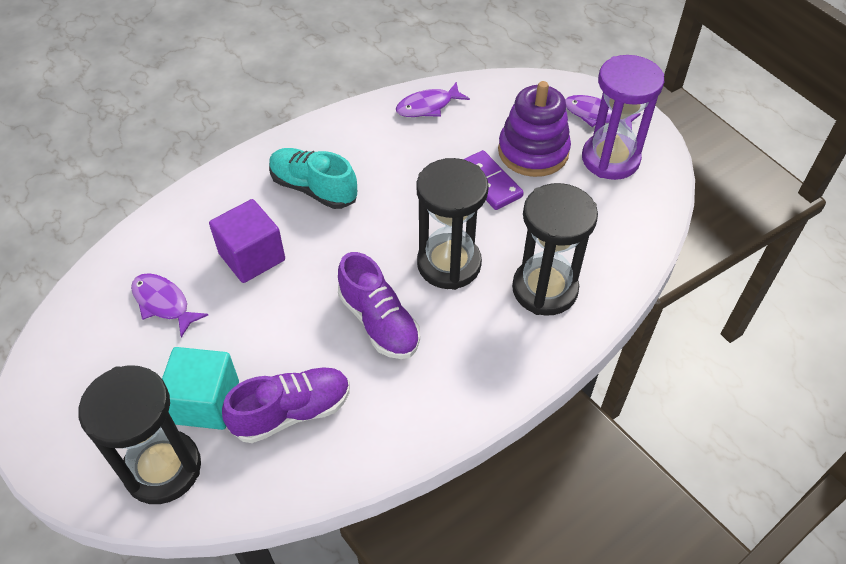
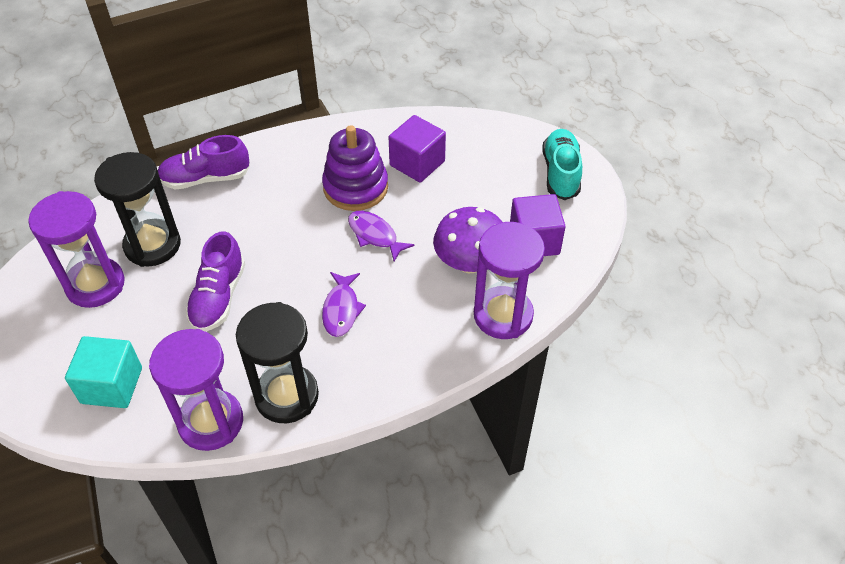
black hourglass: 3 -> 2
purple cube: 1 -> 2
purple domino: 1 -> 0
purple fish: 3 -> 2
purple hourglass: 1 -> 3
purple mushroom: 0 -> 1

